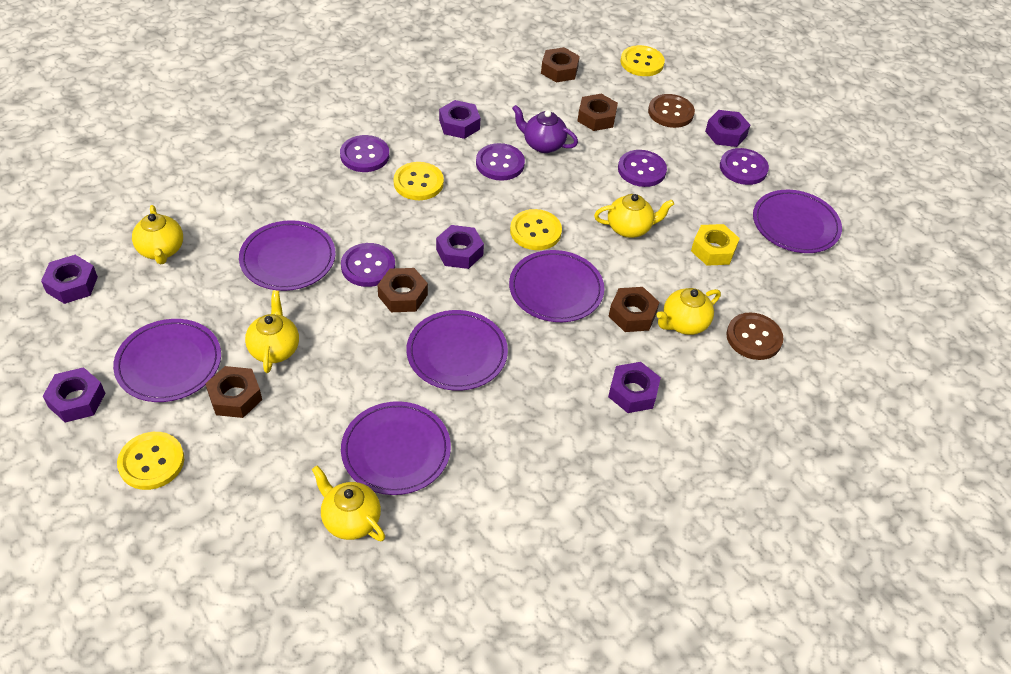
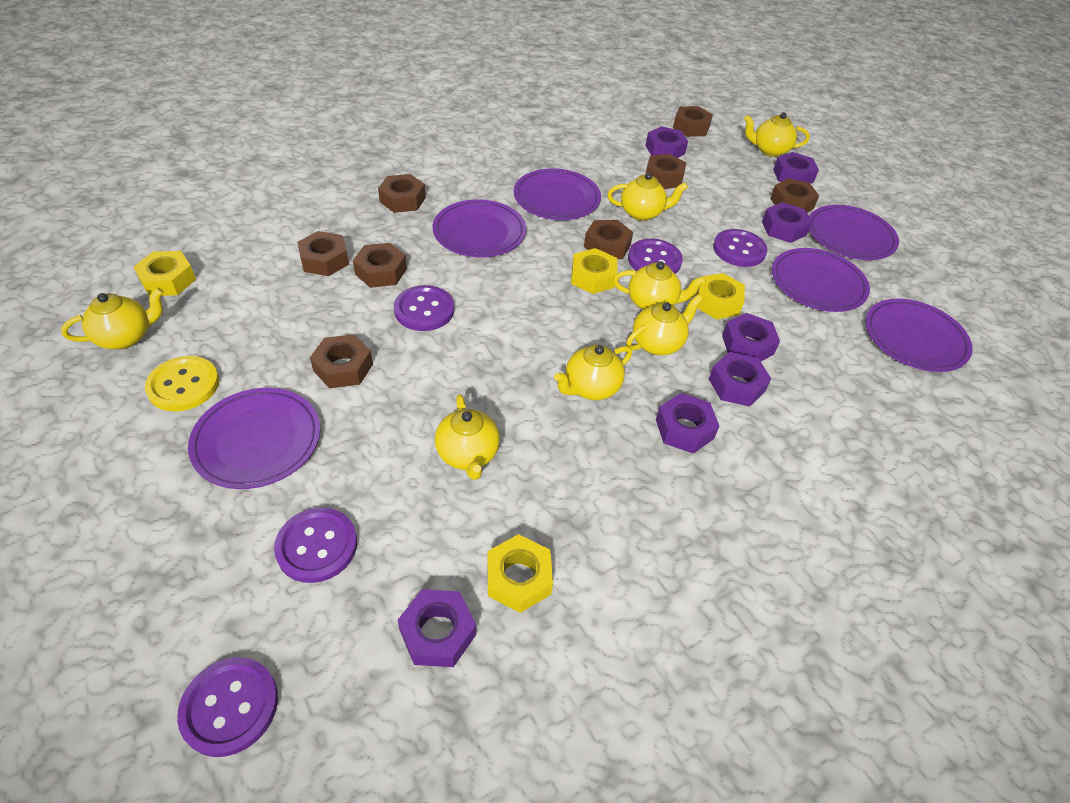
brown button: 2 -> 0
brown nut: 5 -> 8
purple nut: 6 -> 7
purple teapot: 1 -> 0
yellow button: 4 -> 1
yellow nut: 1 -> 4
yellow teapot: 5 -> 7

